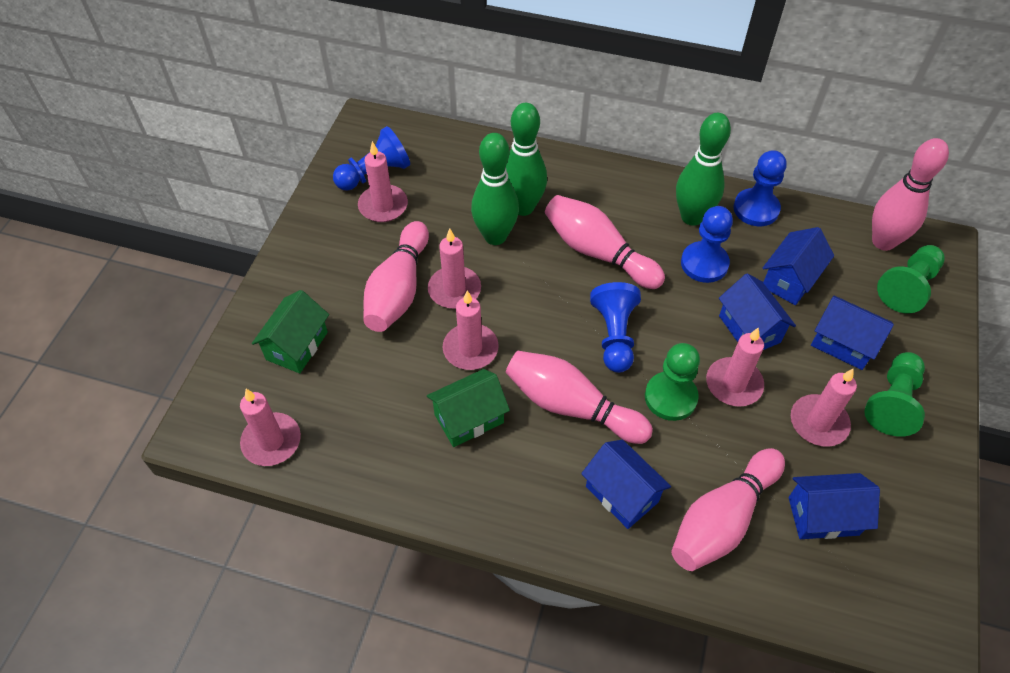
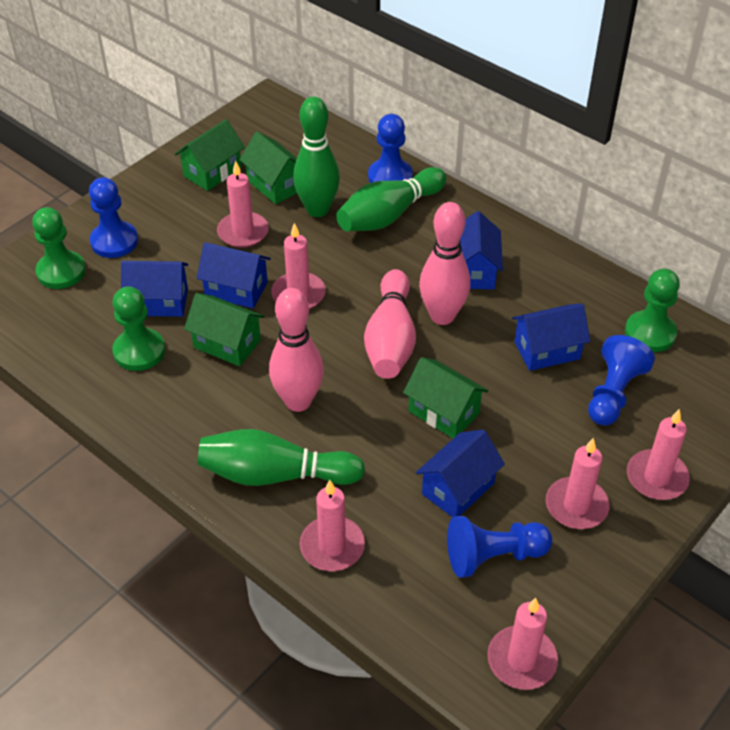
green house: 2 -> 4
pink bowling pin: 5 -> 3

